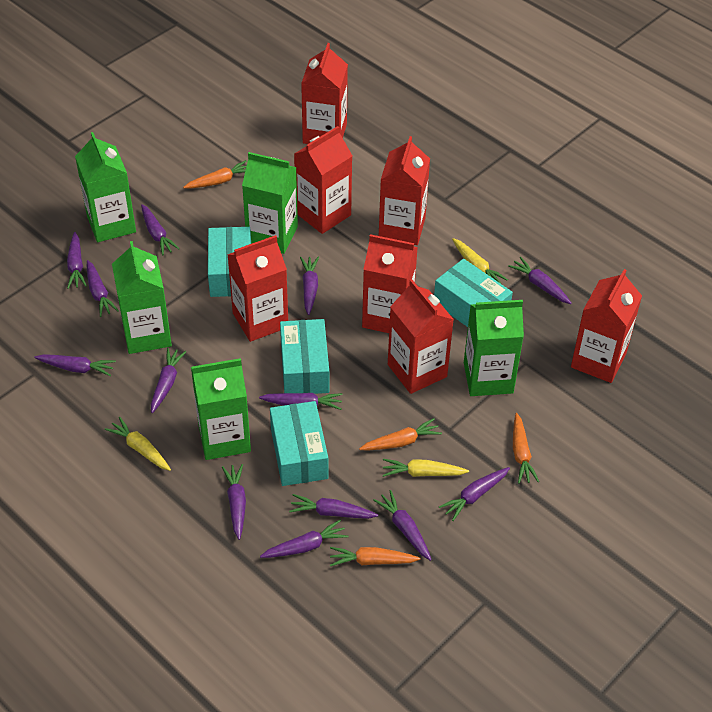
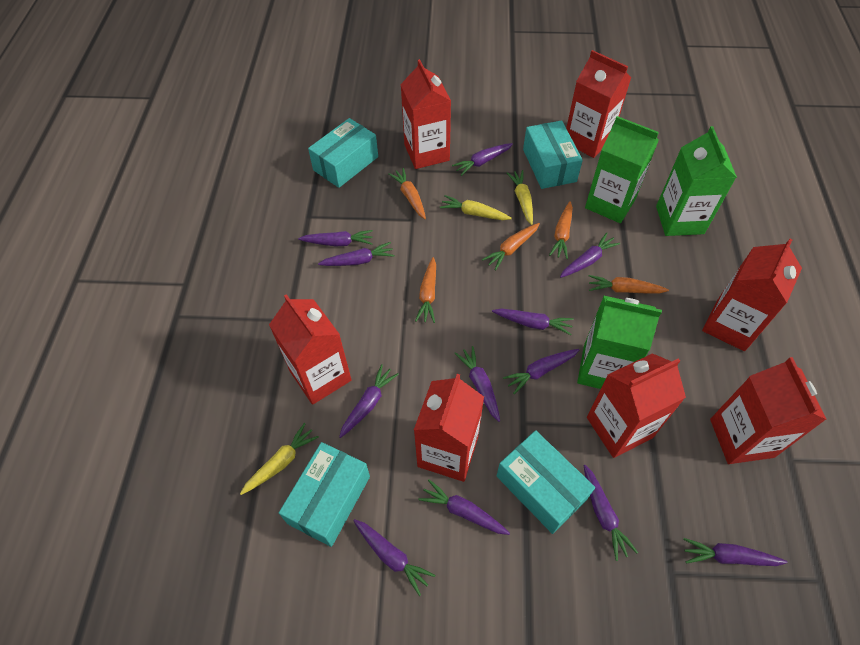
green carton: 5 -> 3
orange carrot: 4 -> 5
purple carrot: 13 -> 12

